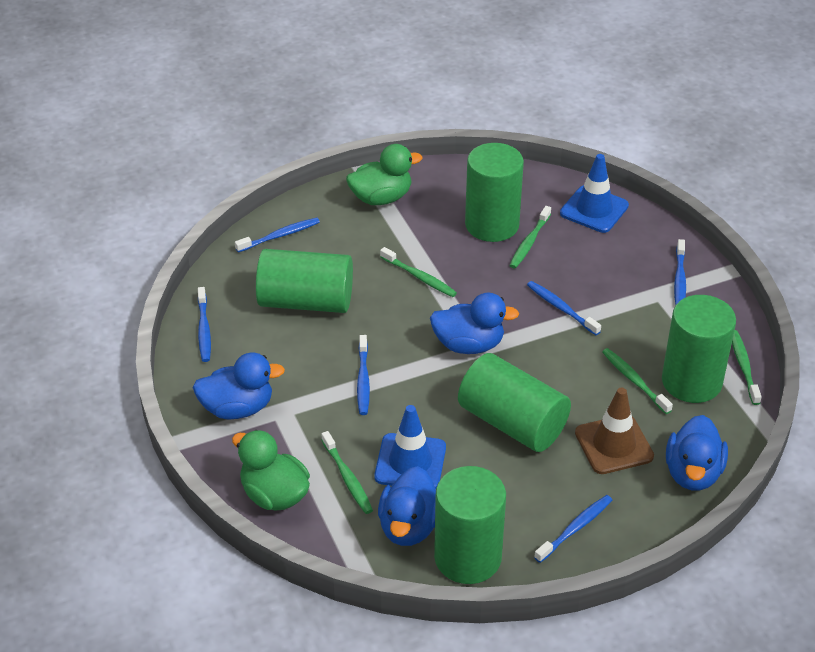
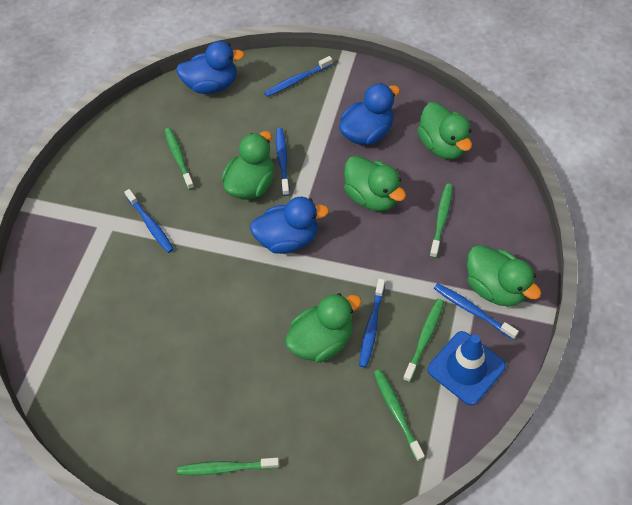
blue duck: 4 -> 3
blue toothbrush: 6 -> 5
blue traffic cone: 2 -> 1
brown traffic cone: 1 -> 0
green cylinder: 5 -> 0
green duck: 2 -> 5

